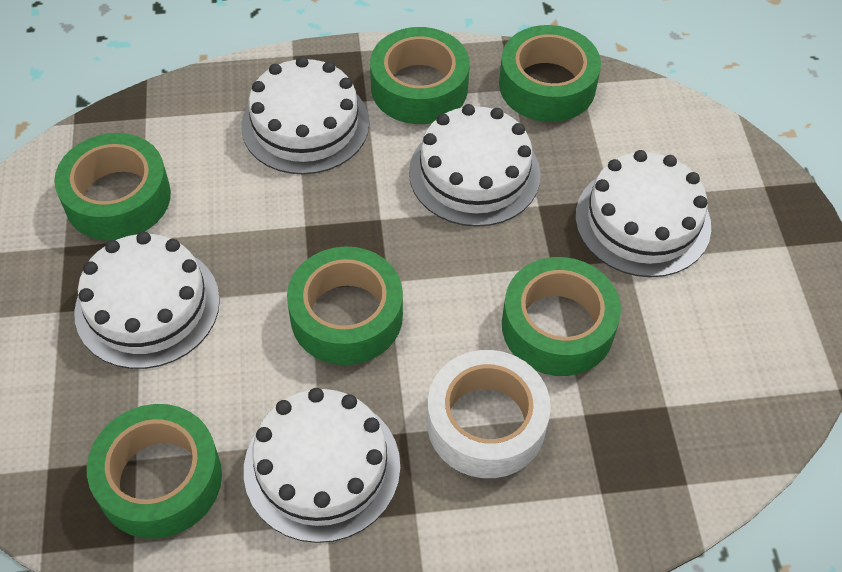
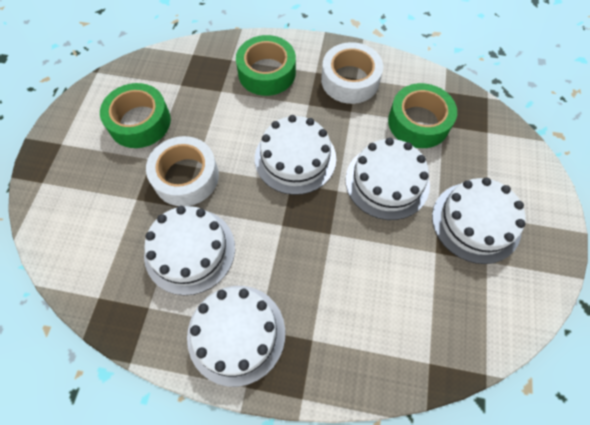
green tape: 6 -> 3
white tape: 1 -> 2

